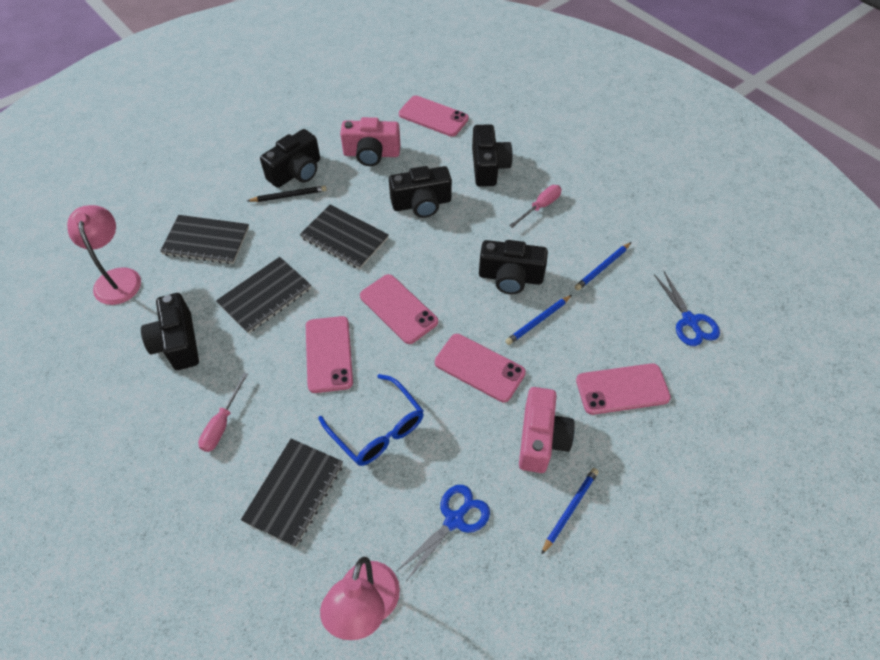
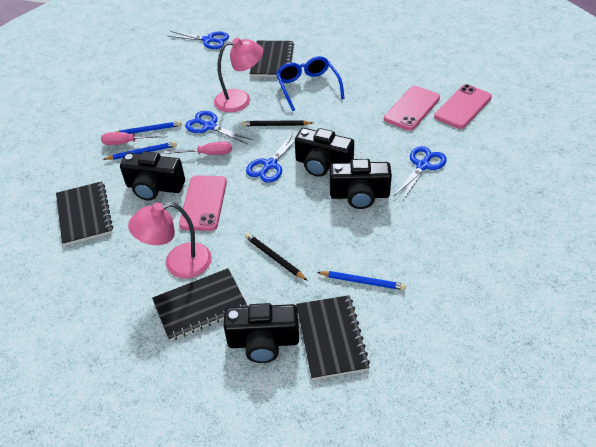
black camera: 5 -> 4
black pencil: 1 -> 2
blue scissors: 2 -> 4
pink camera: 2 -> 0
pink phone: 5 -> 3

